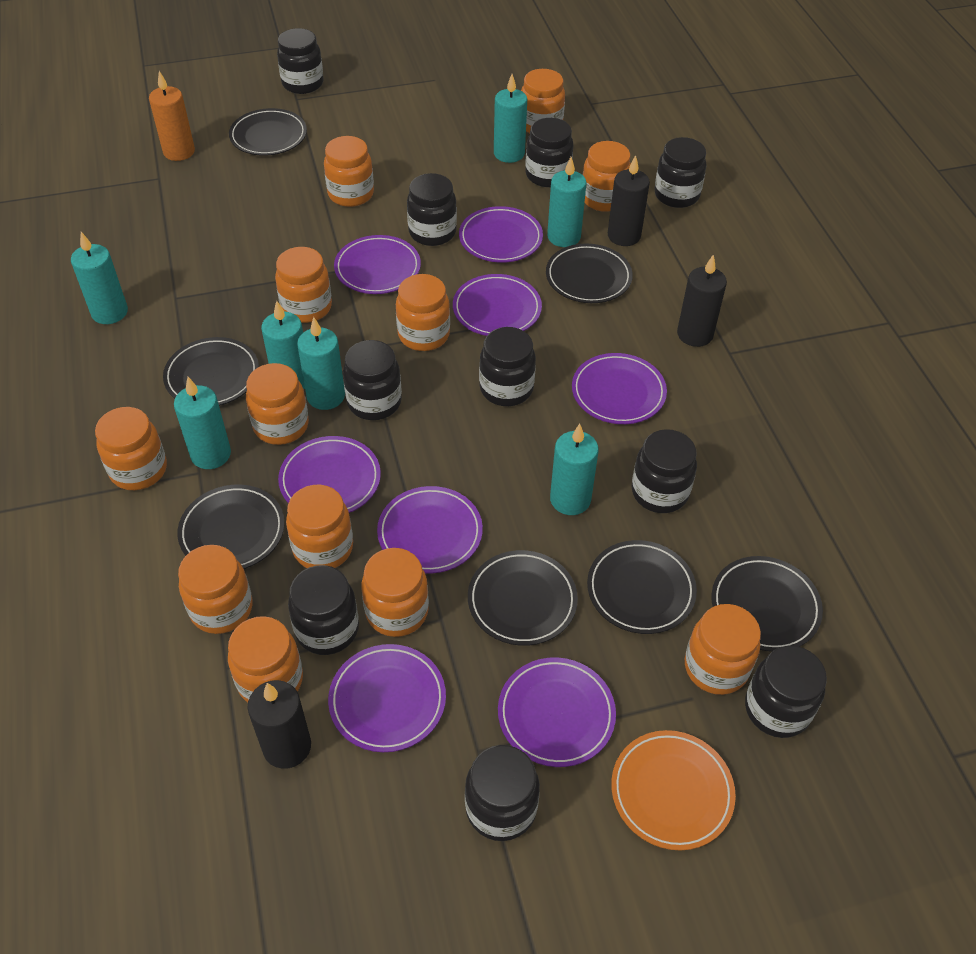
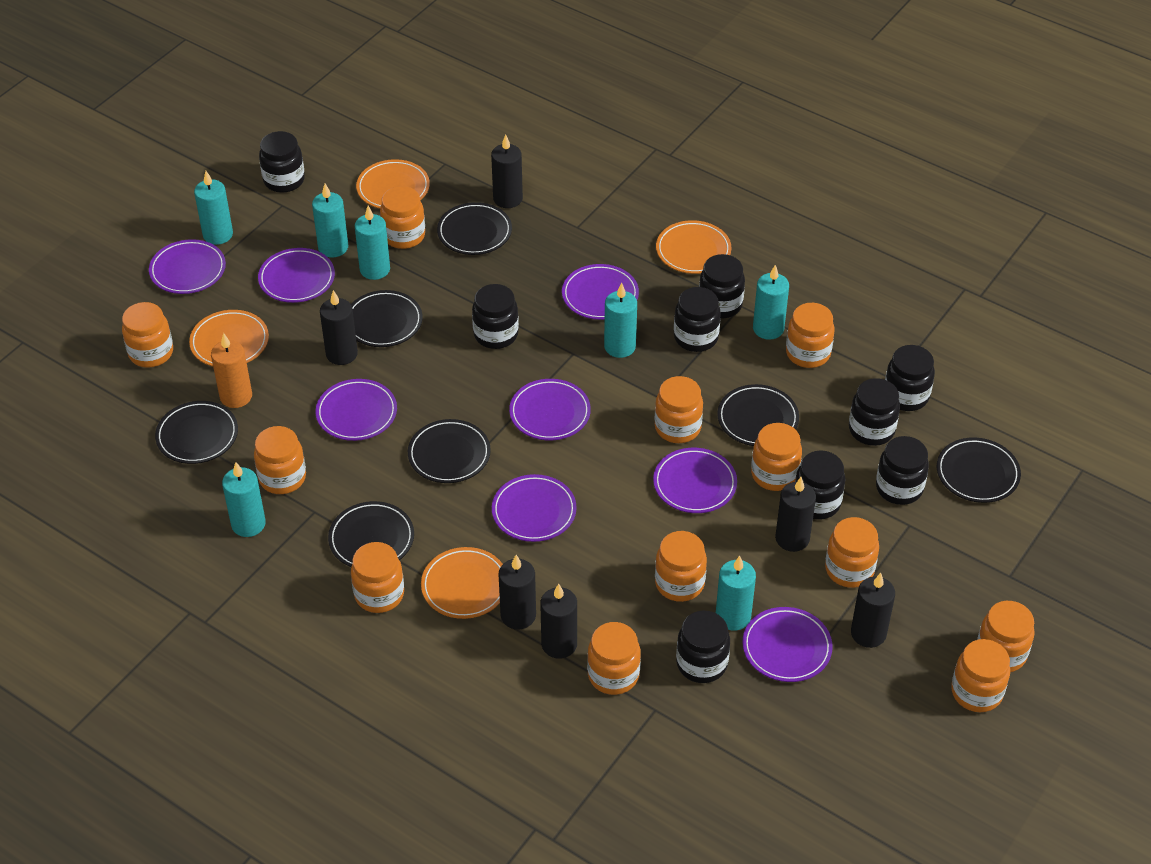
black candle: 3 -> 6
black jar: 10 -> 9
orange plate: 1 -> 4

